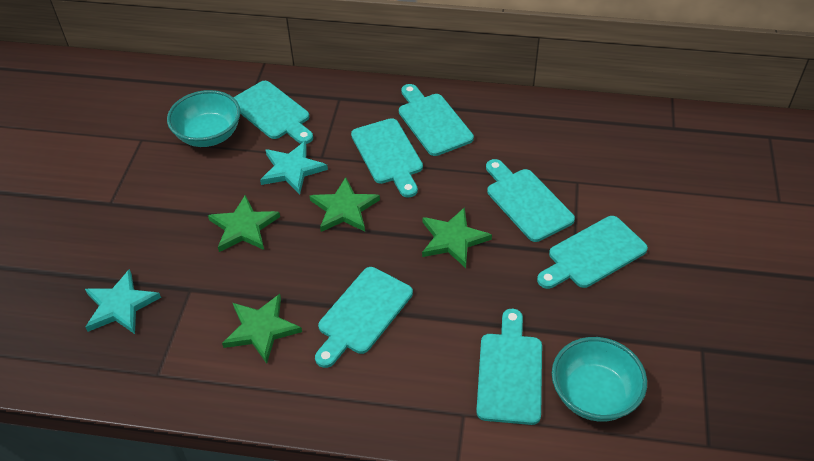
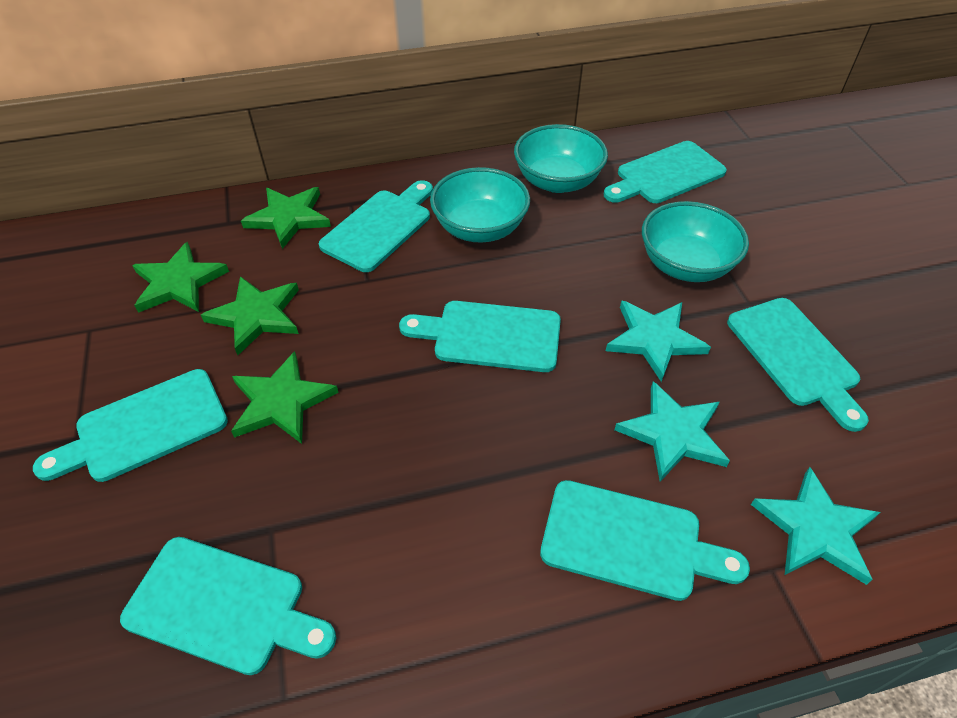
turquoise bowl: 2 -> 3
turquoise star: 2 -> 3

